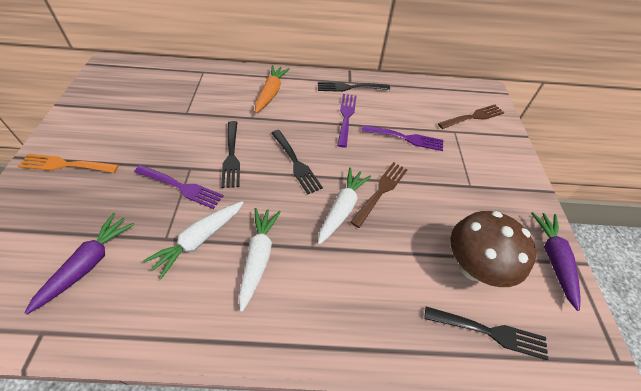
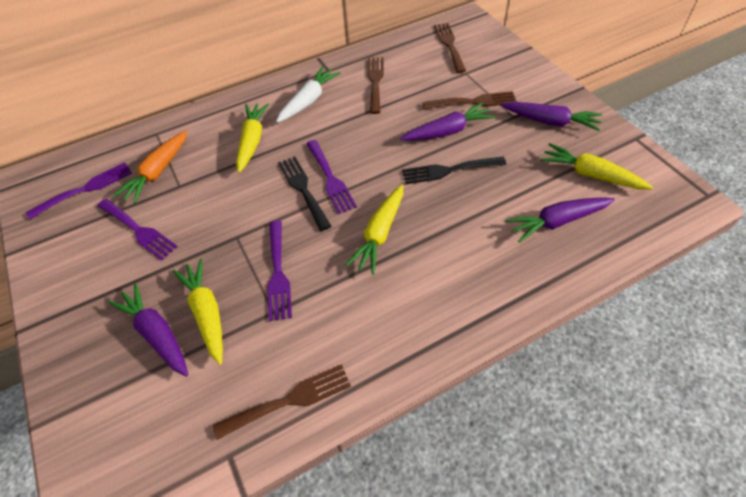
black fork: 4 -> 2
brown fork: 2 -> 4
brown mushroom: 1 -> 0
orange fork: 1 -> 0
purple carrot: 2 -> 4
purple fork: 3 -> 4
white carrot: 3 -> 1
yellow carrot: 0 -> 4

